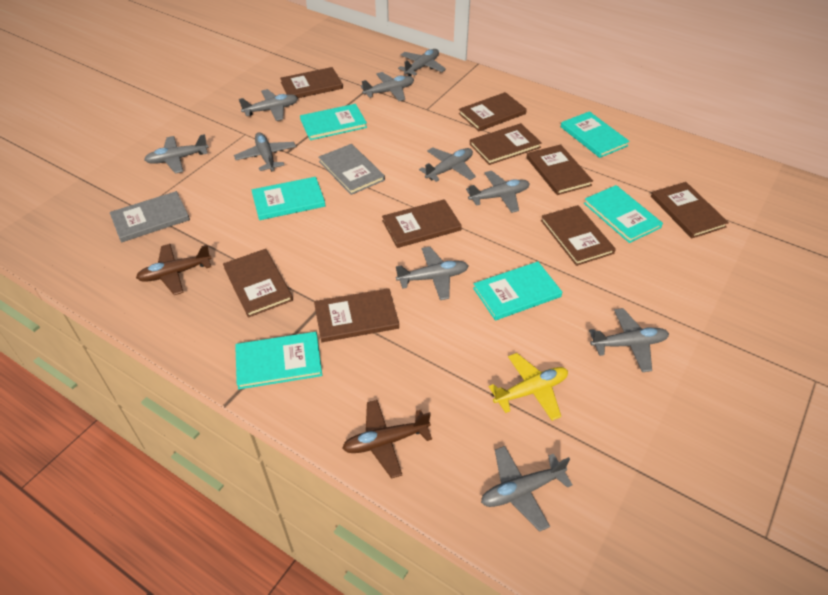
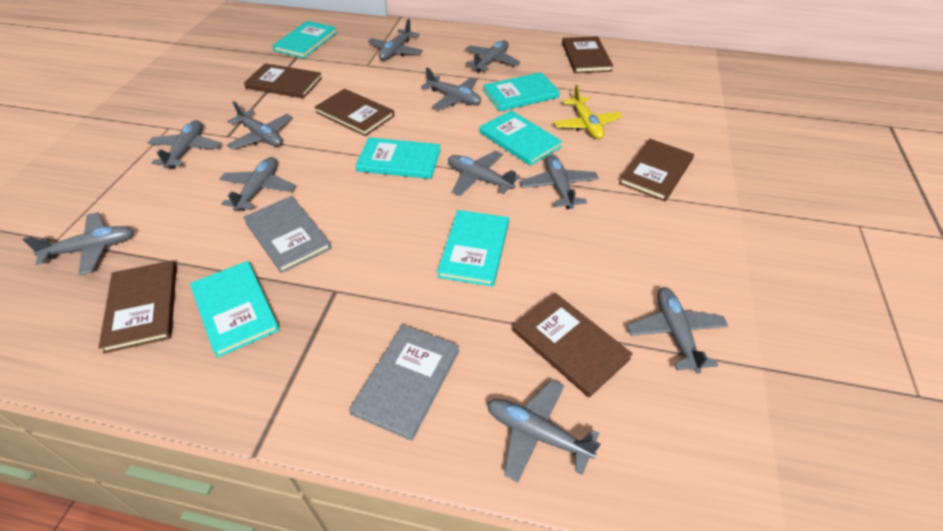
brown book: 9 -> 6
brown plane: 2 -> 0
grey plane: 10 -> 11

